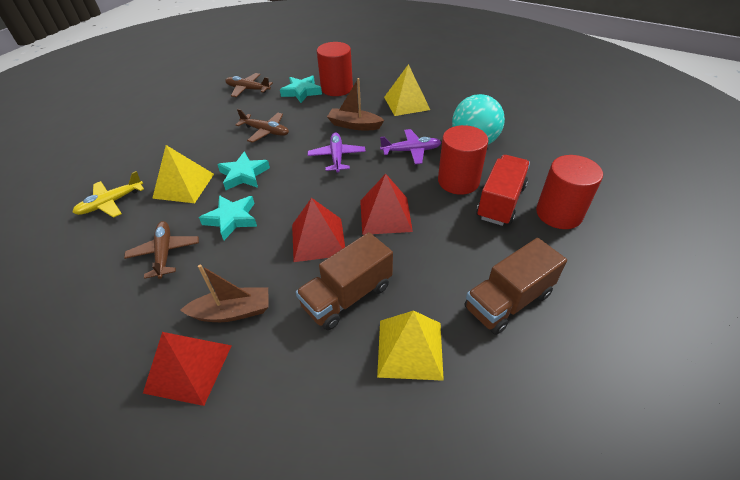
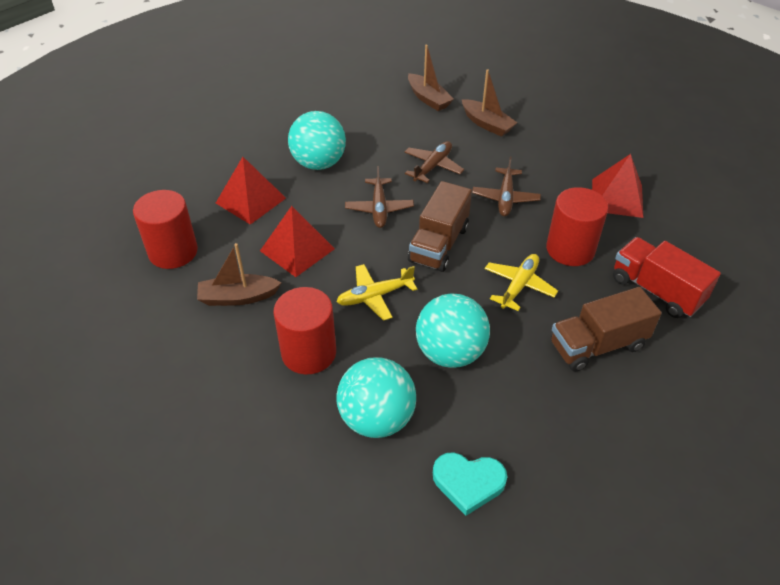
brown boat: 2 -> 3
purple plane: 2 -> 0
turquoise ball: 1 -> 3
turquoise heart: 0 -> 1
turquoise star: 3 -> 0
yellow plane: 1 -> 2
yellow pyramid: 3 -> 0

